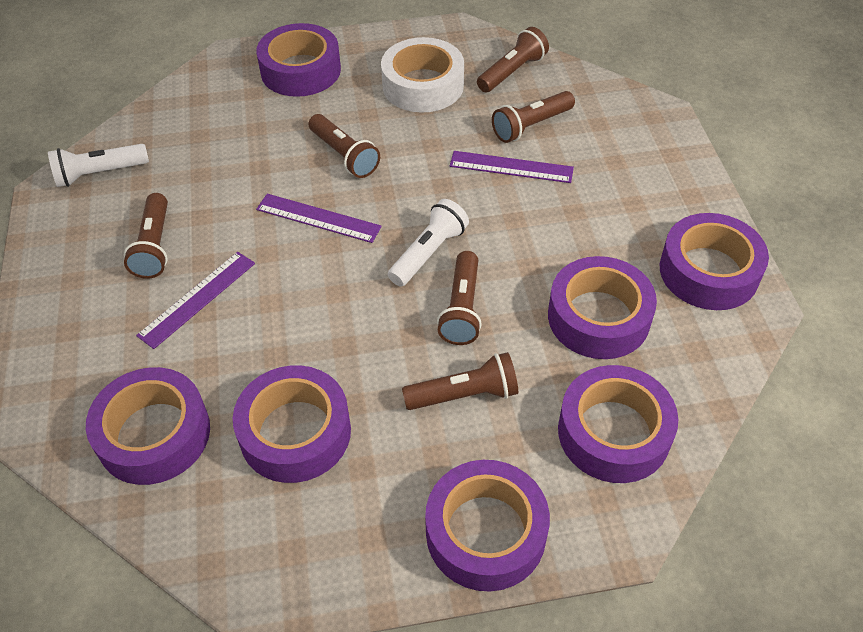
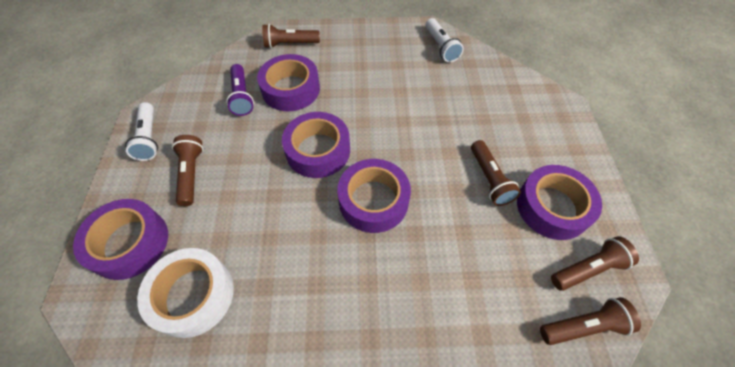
brown flashlight: 6 -> 5
purple flashlight: 0 -> 1
purple ruler: 3 -> 0
purple tape: 7 -> 5

